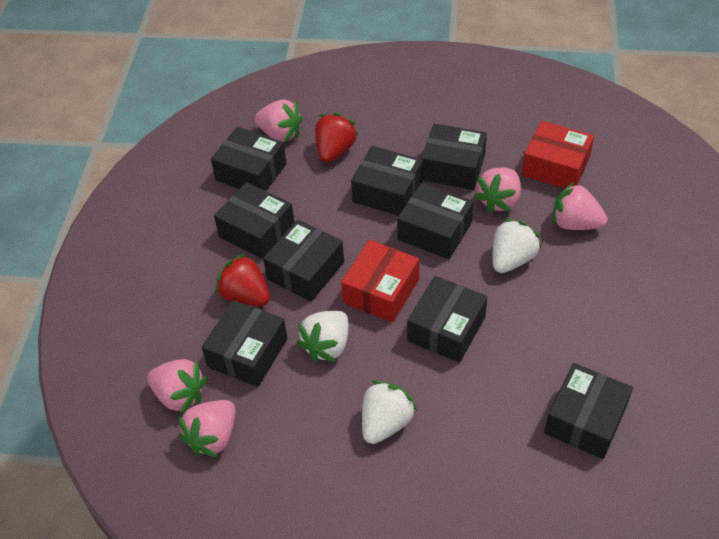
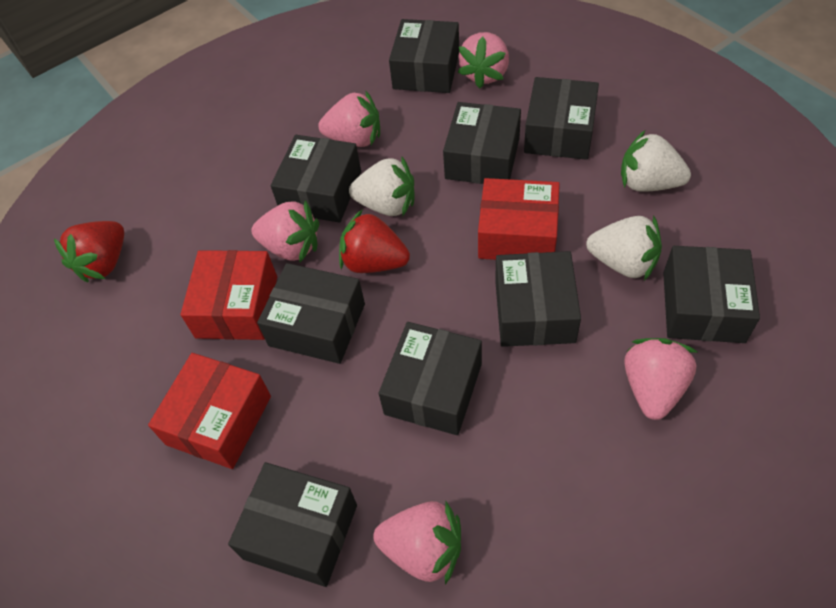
red box: 2 -> 3

